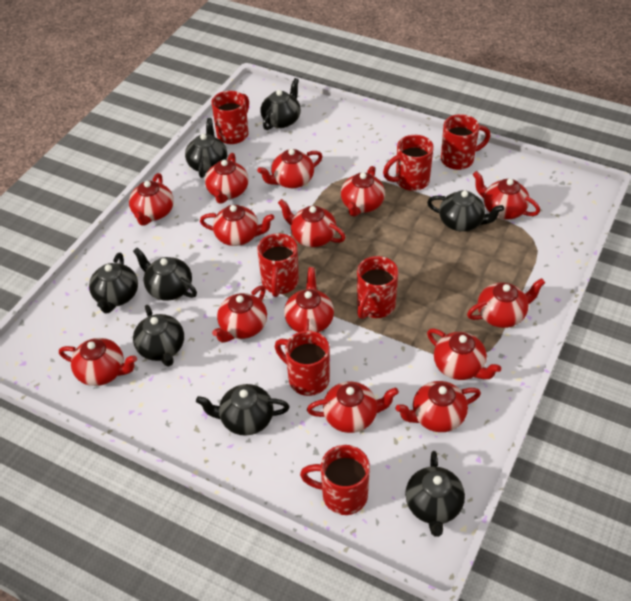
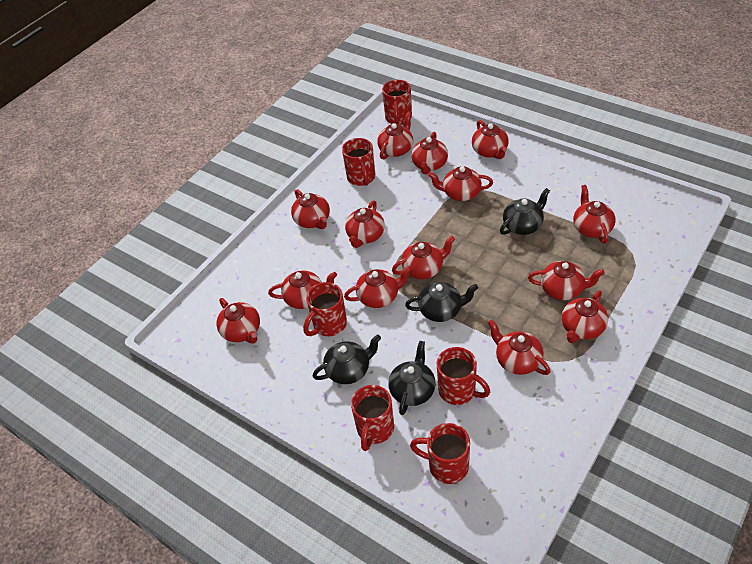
black teapot: 8 -> 4
red mug: 7 -> 6

